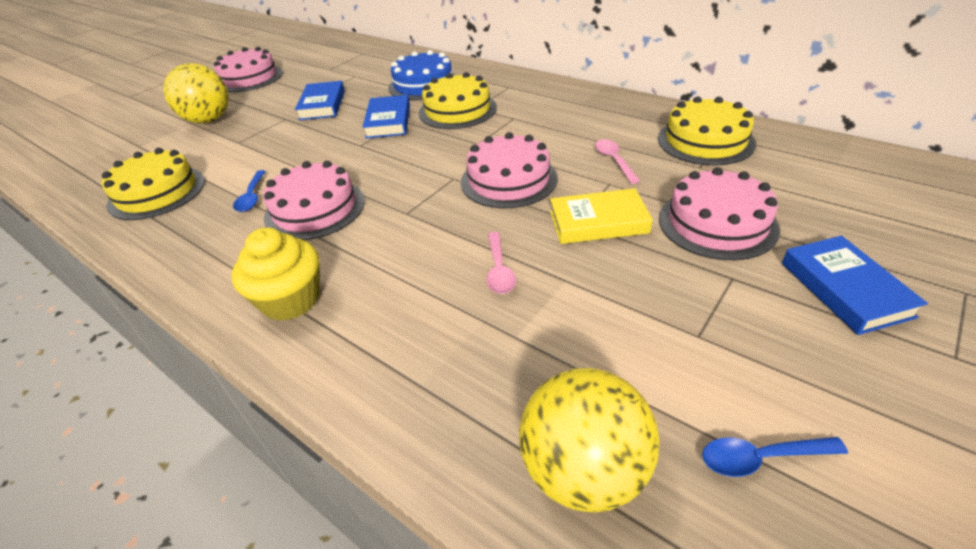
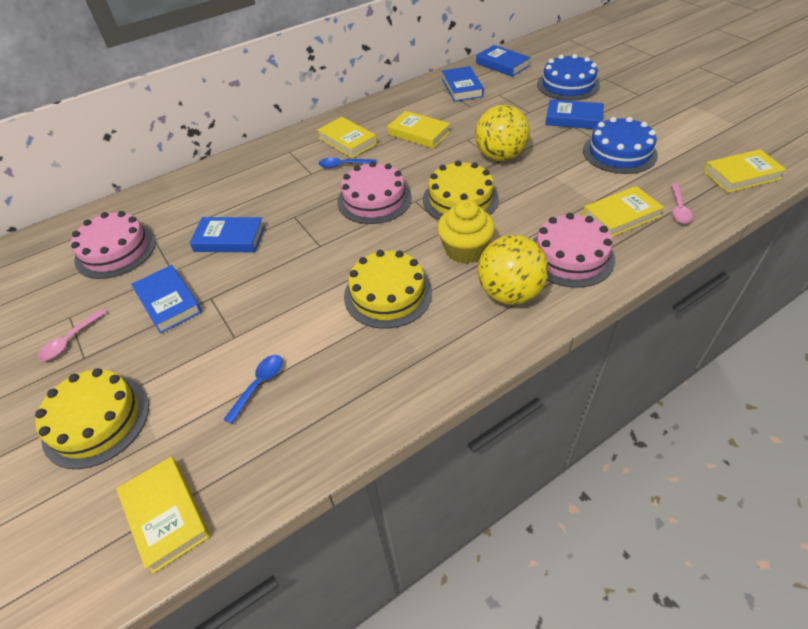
blue book: 3 -> 5
blue cake: 1 -> 2
pink cake: 4 -> 3
yellow book: 1 -> 5

